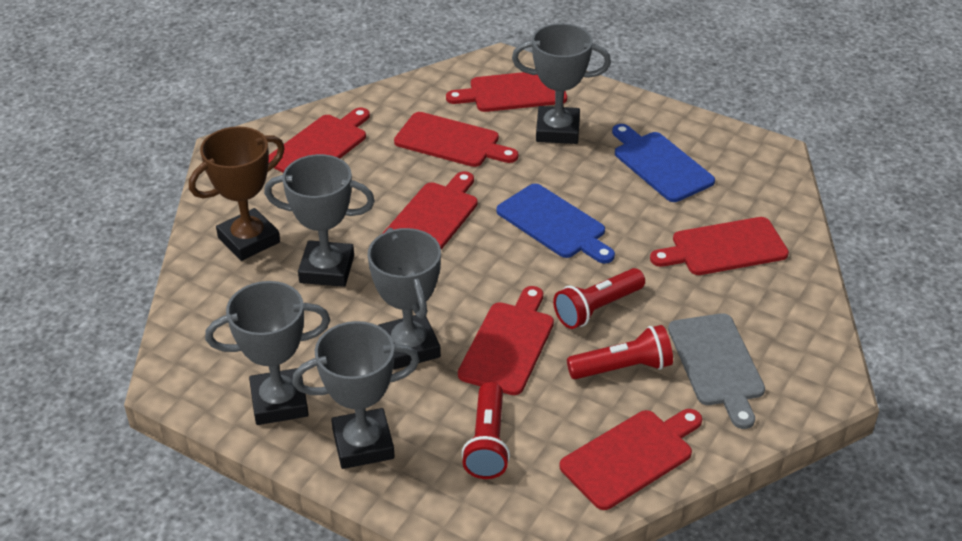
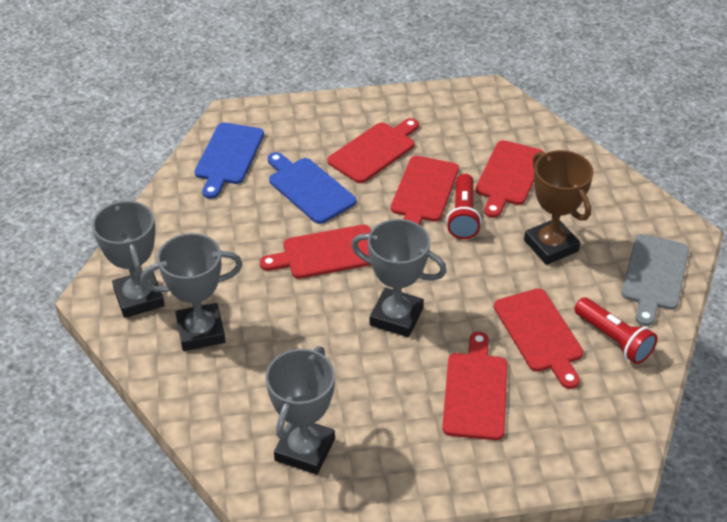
grey trophy: 5 -> 4
red cutting board: 7 -> 6
red flashlight: 3 -> 2

